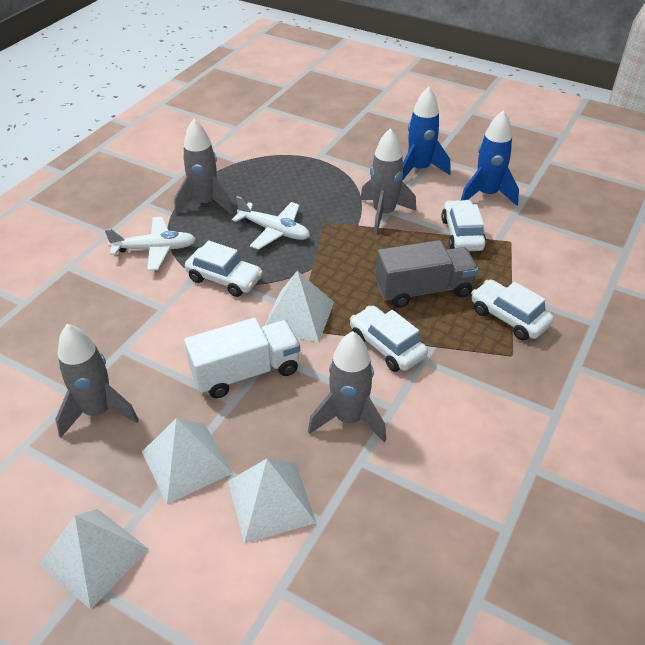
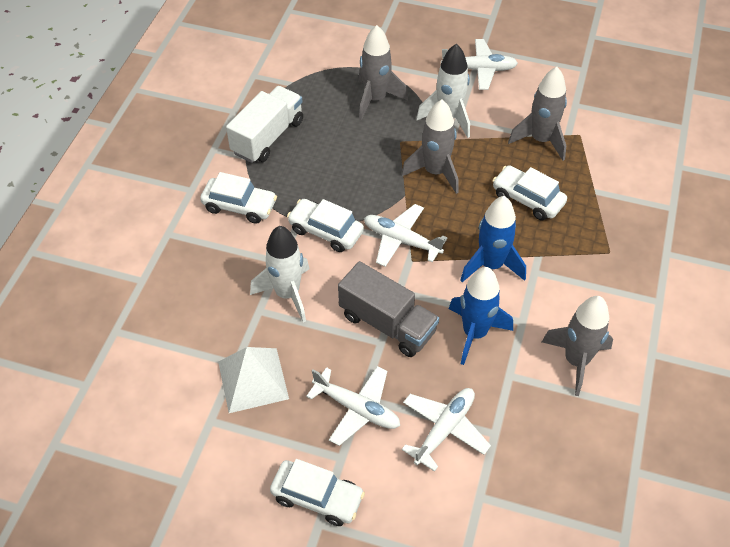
white plane: 2 -> 4
white pyramid: 4 -> 1
white rocket: 0 -> 2

